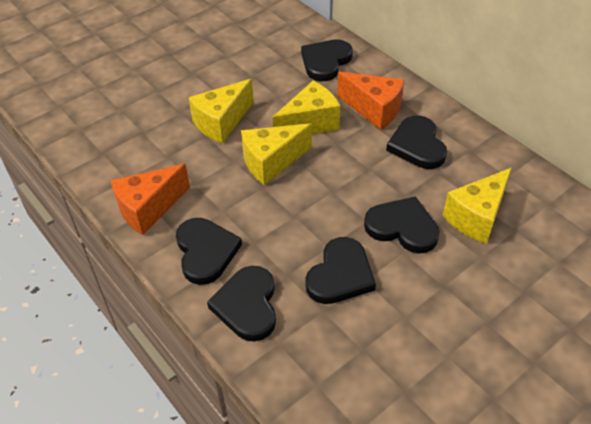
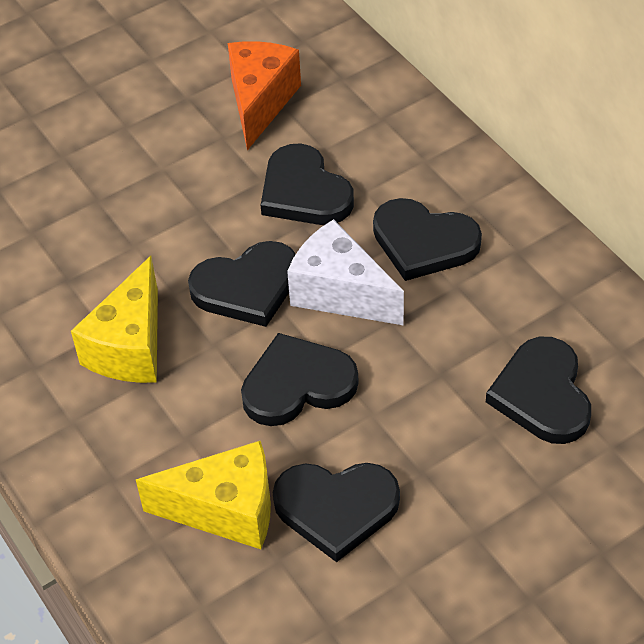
orange cheese: 2 -> 1
white cheese: 0 -> 1
yellow cheese: 4 -> 2

